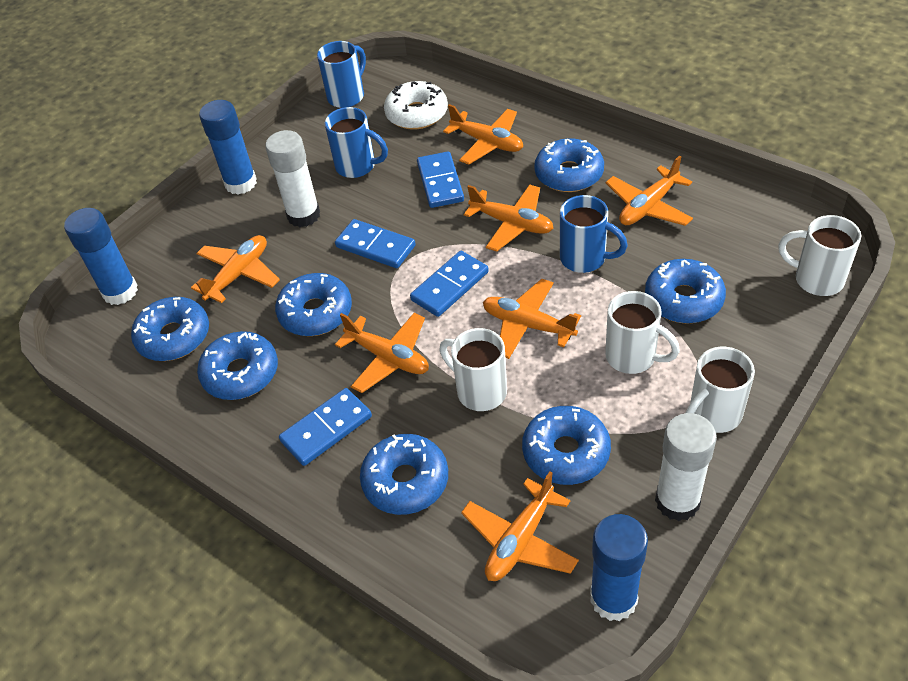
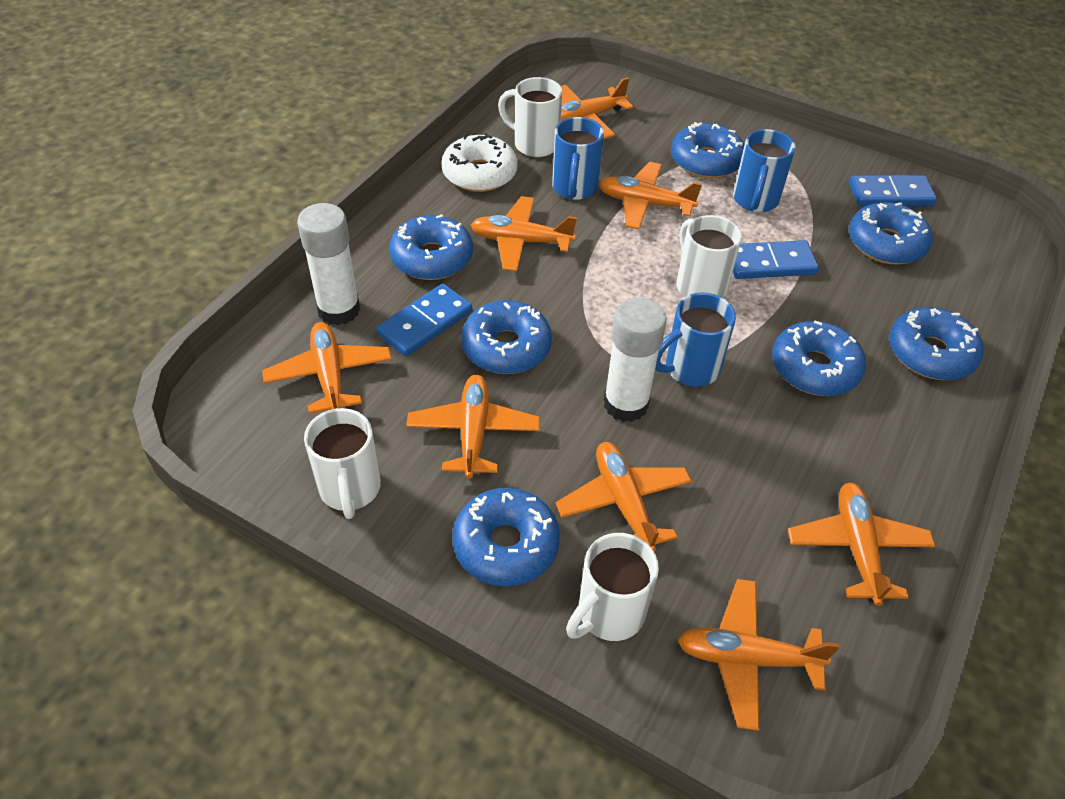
blue domino: 4 -> 3
blue glue stick: 3 -> 0
orange plane: 7 -> 8

